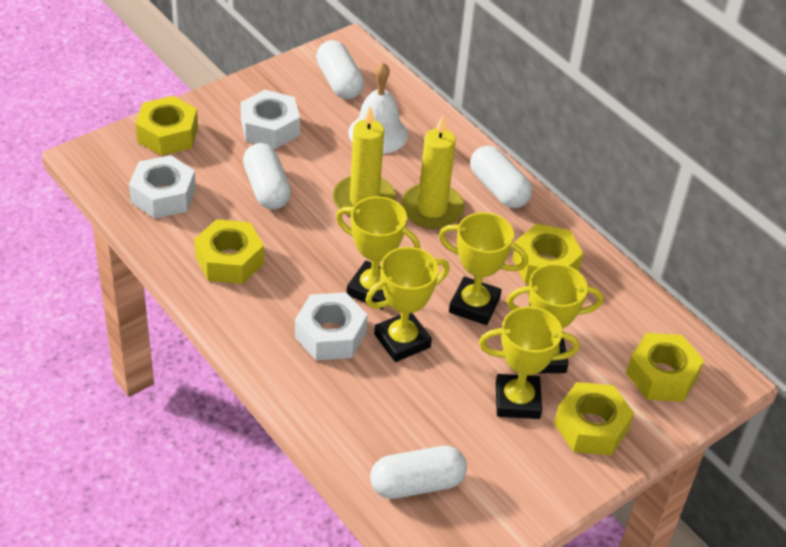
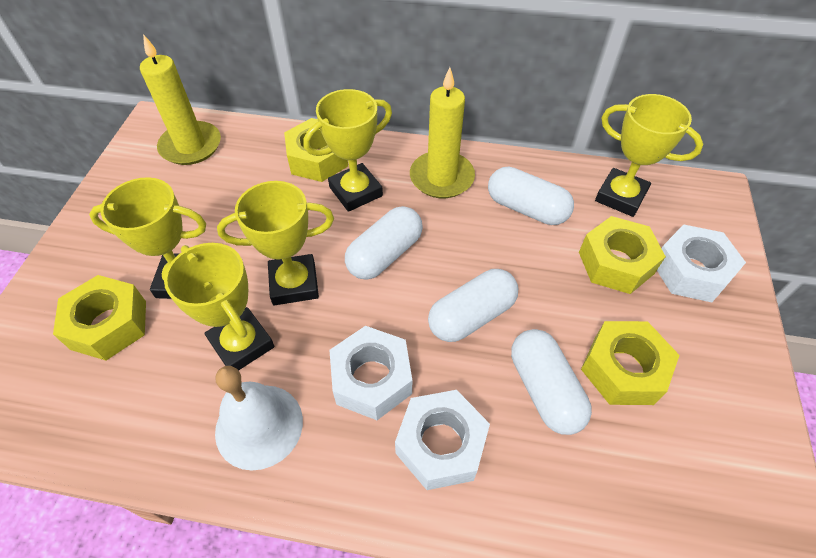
yellow nut: 5 -> 4

